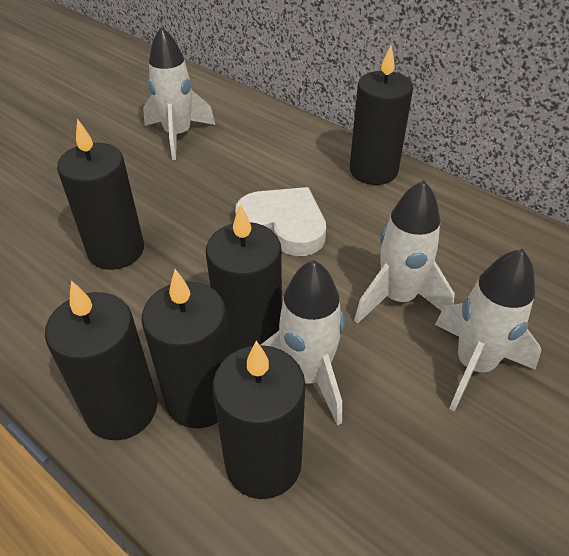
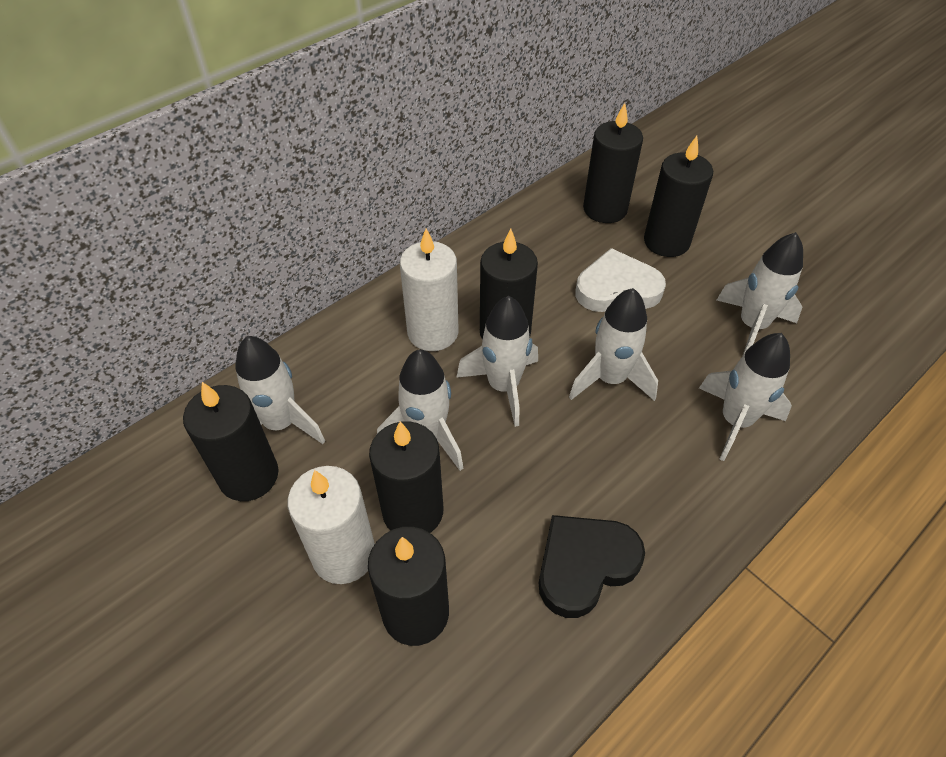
black heart: 0 -> 1
white candle: 0 -> 2
white rocket: 4 -> 6

